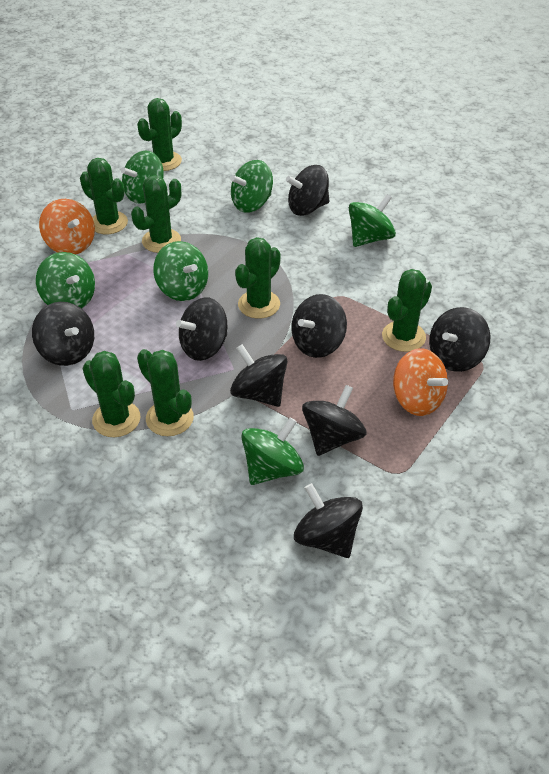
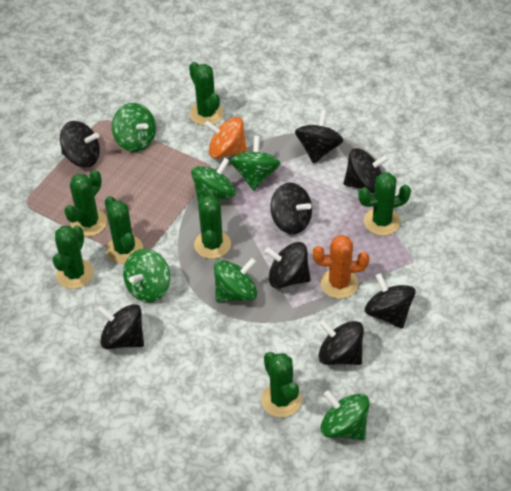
orange cactus: 0 -> 1
orange spinning top: 2 -> 1

